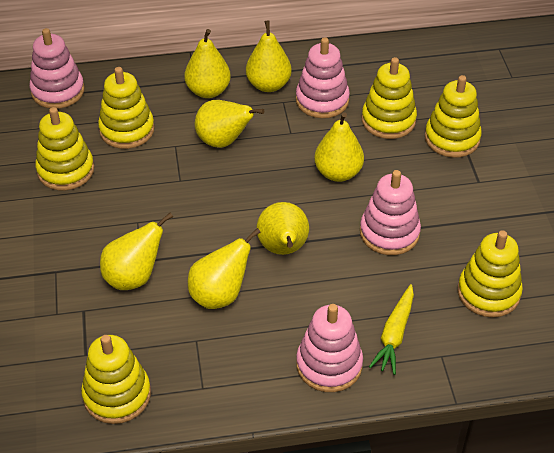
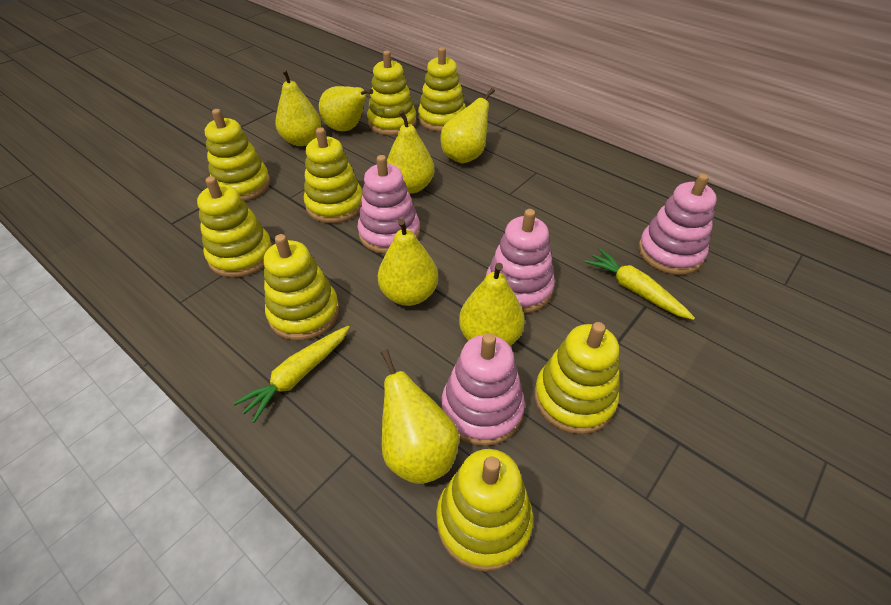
yellow carrot: 1 -> 2
yellow stacking toy: 6 -> 8

